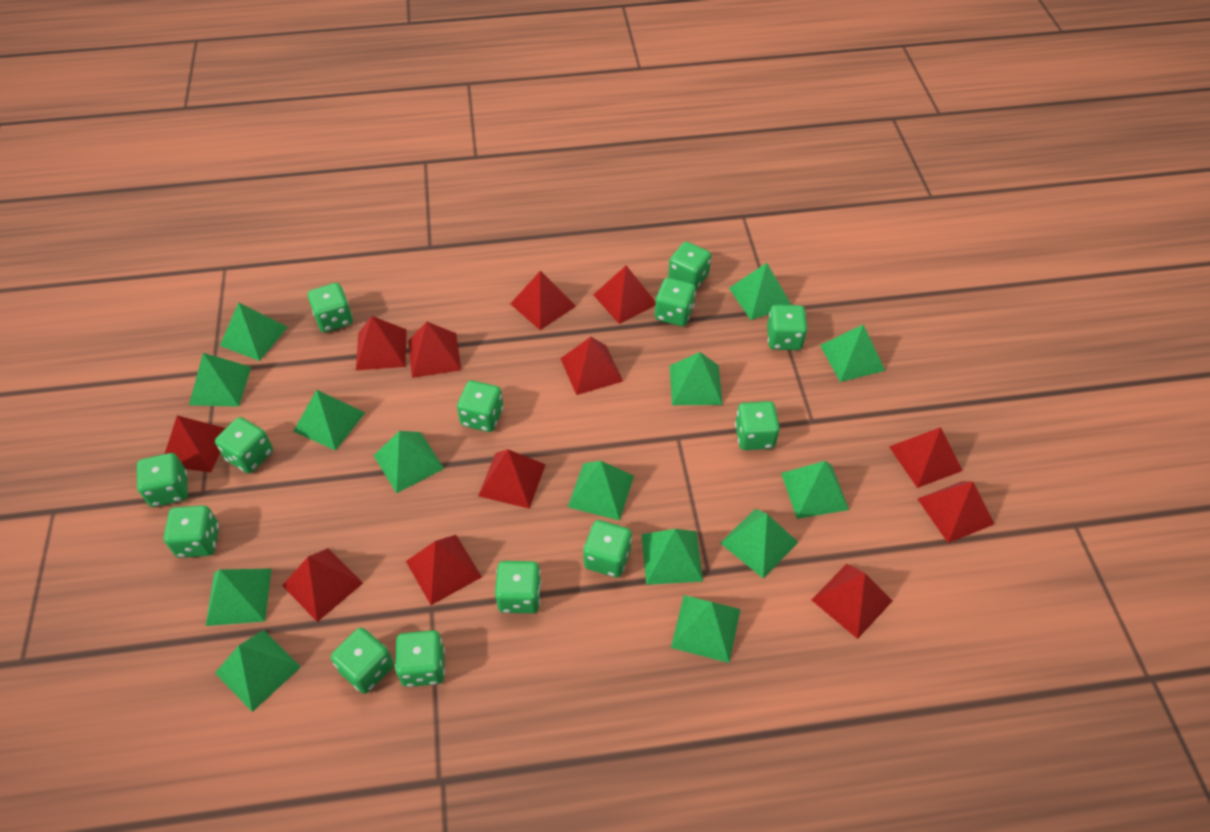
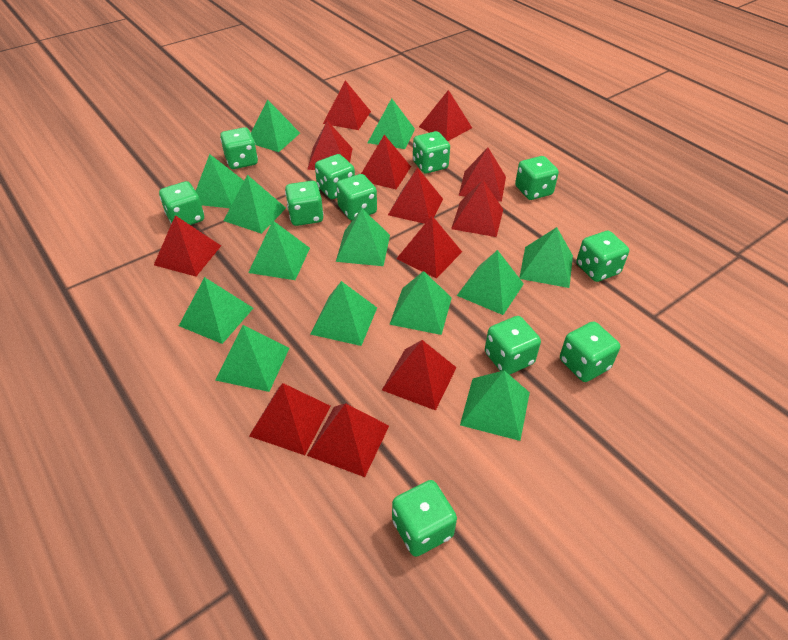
green dice: 13 -> 11
green pyramid: 14 -> 13

